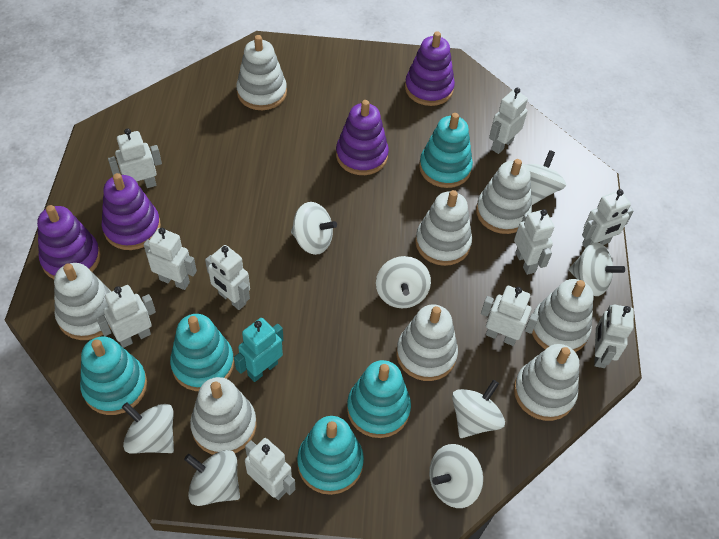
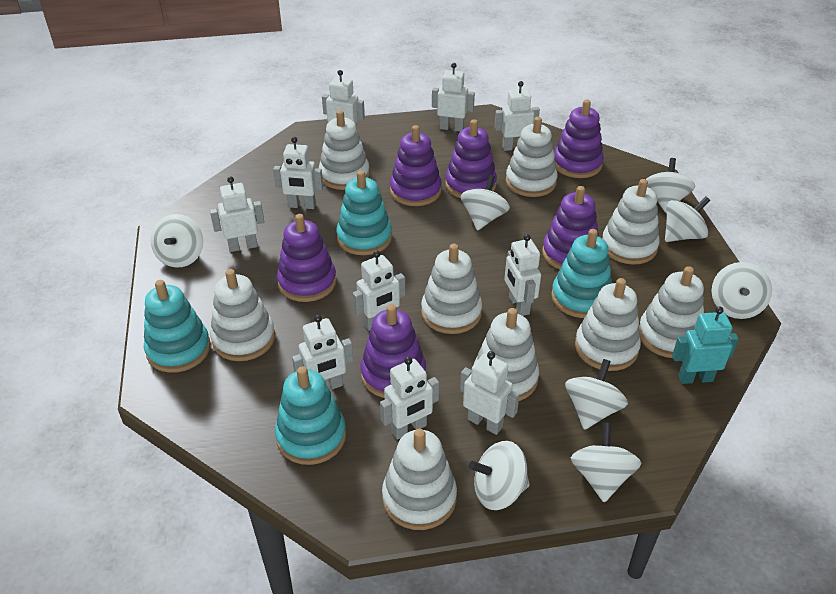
purple stacking toy: 4 -> 6
turquoise stacking toy: 5 -> 4
white stacking toy: 8 -> 9

